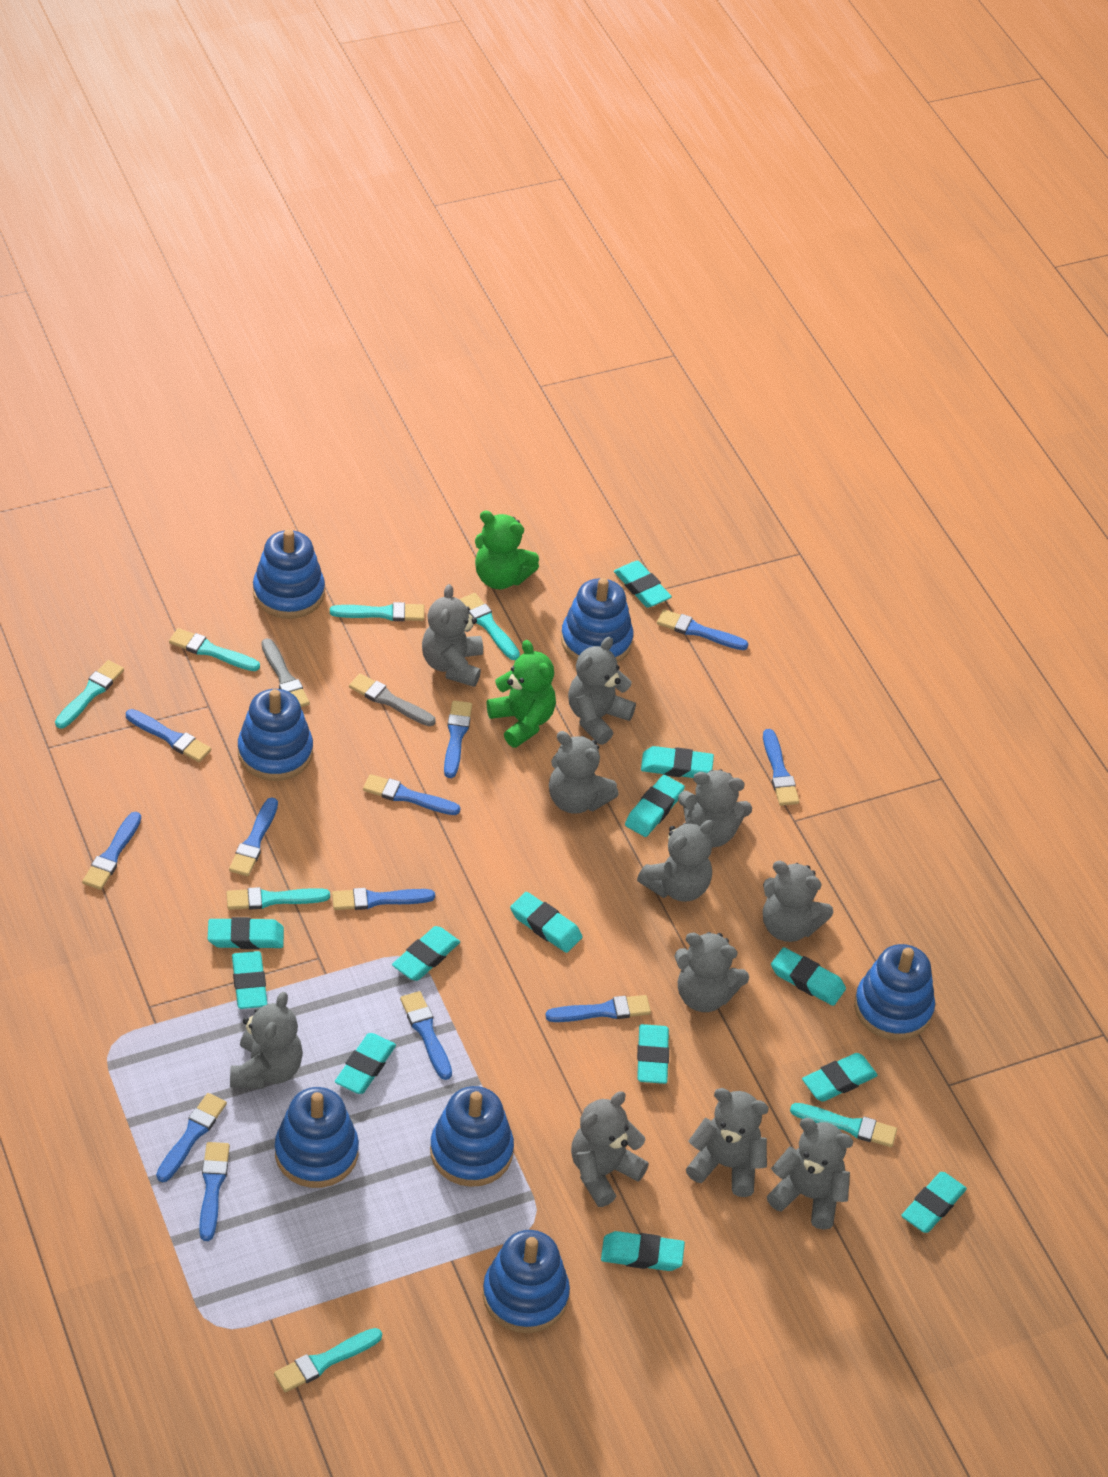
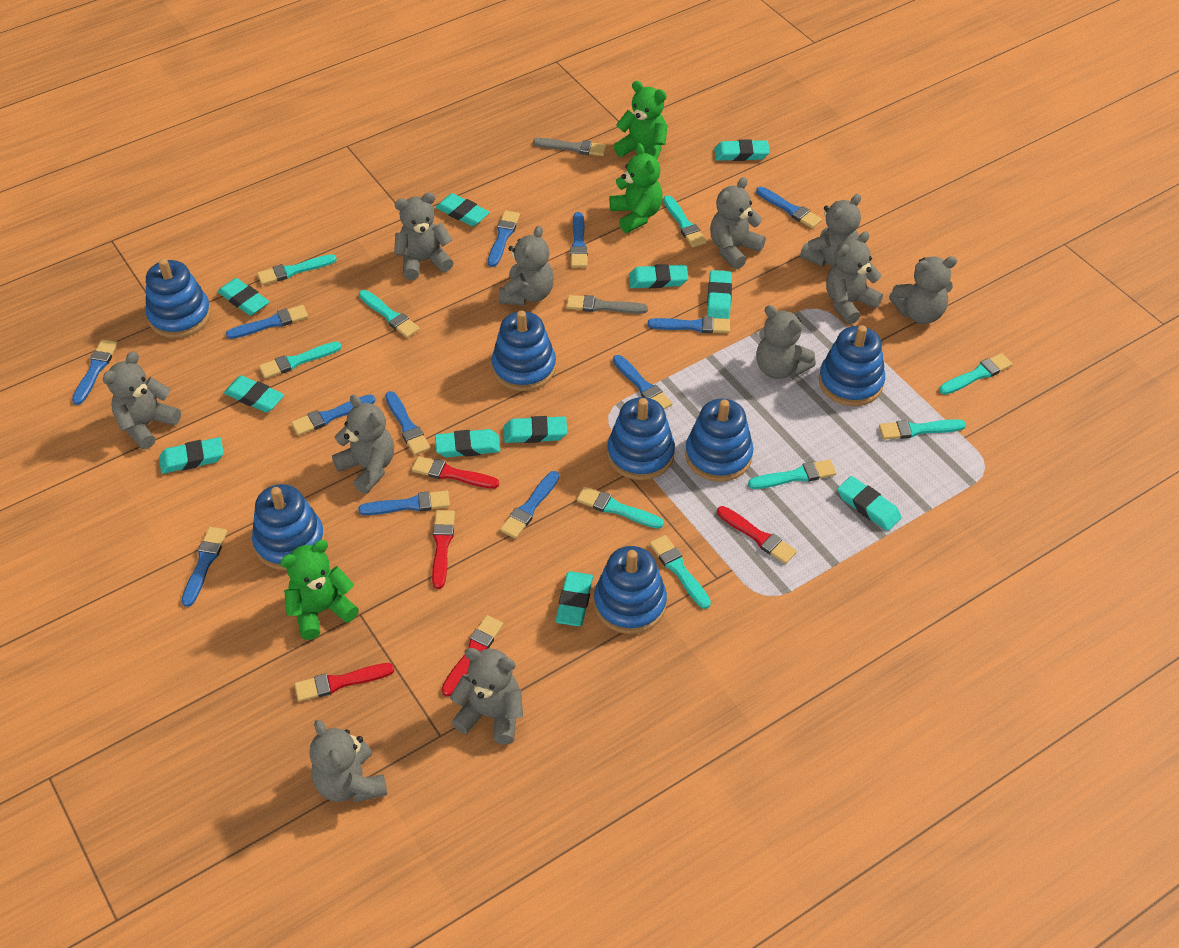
green teddy bear: 2 -> 3
red brush: 0 -> 5
turquoise brush: 7 -> 9
turquoise eraser: 13 -> 11

